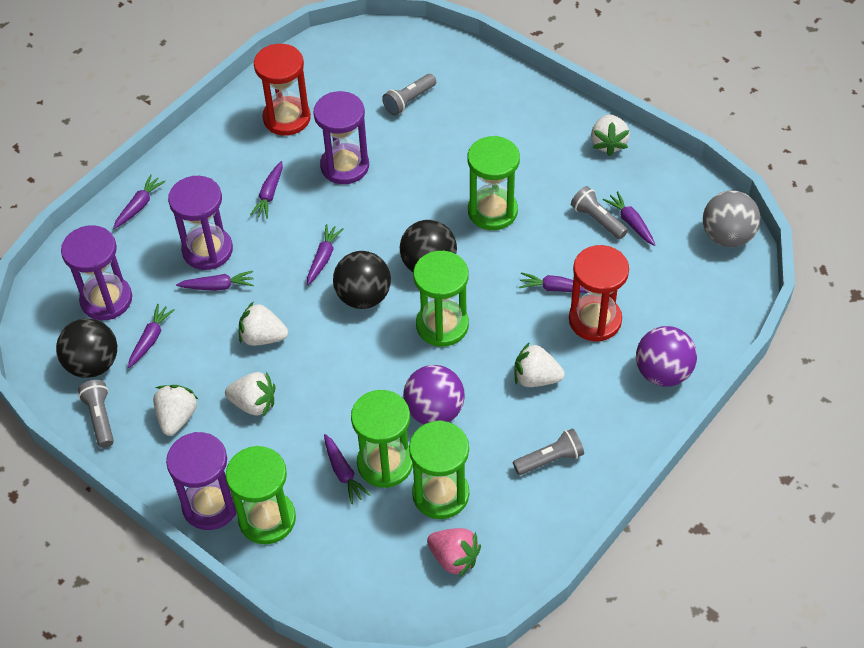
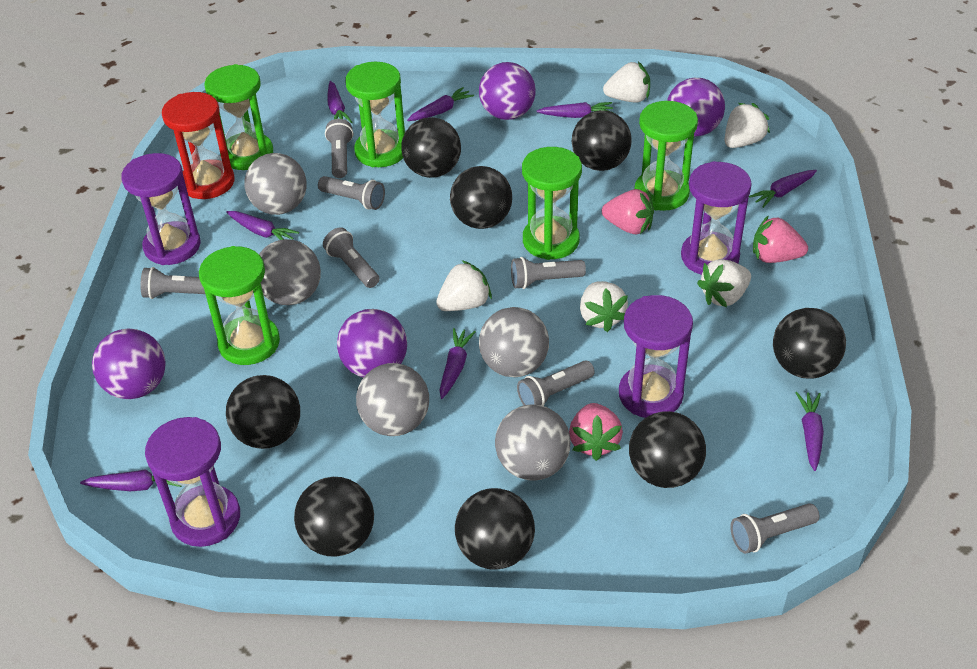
black ball: 3 -> 8
grey ball: 1 -> 5
grey flashlight: 4 -> 7
pink strawberry: 1 -> 3
purple ball: 2 -> 4
red hourglass: 2 -> 1

